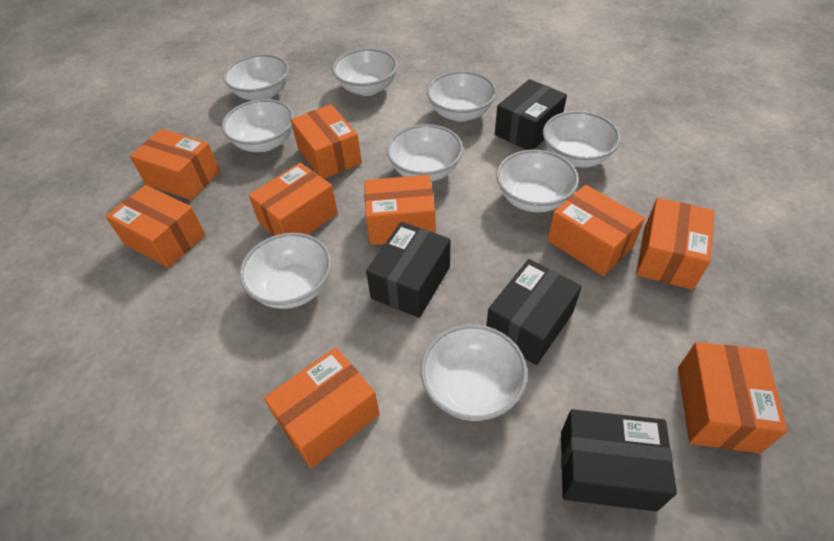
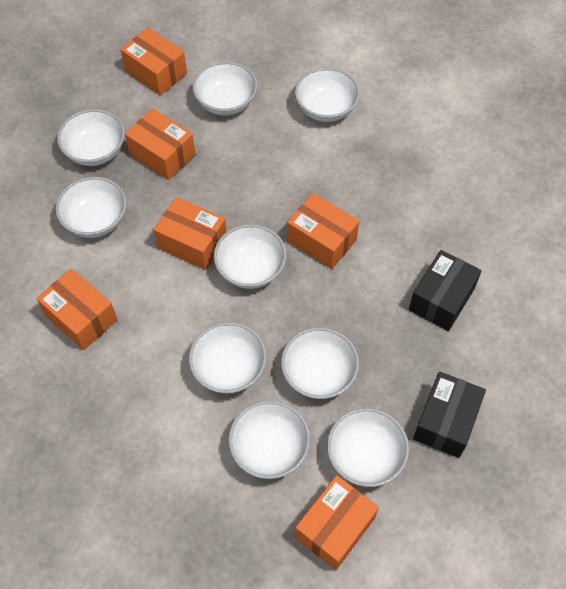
black box: 4 -> 2
orange box: 9 -> 6

